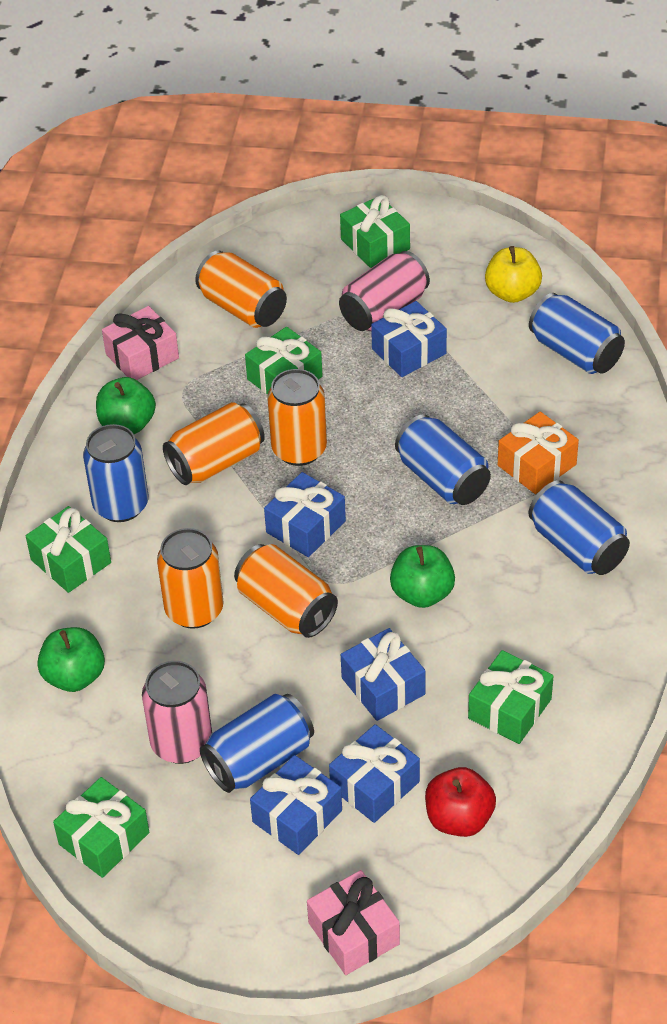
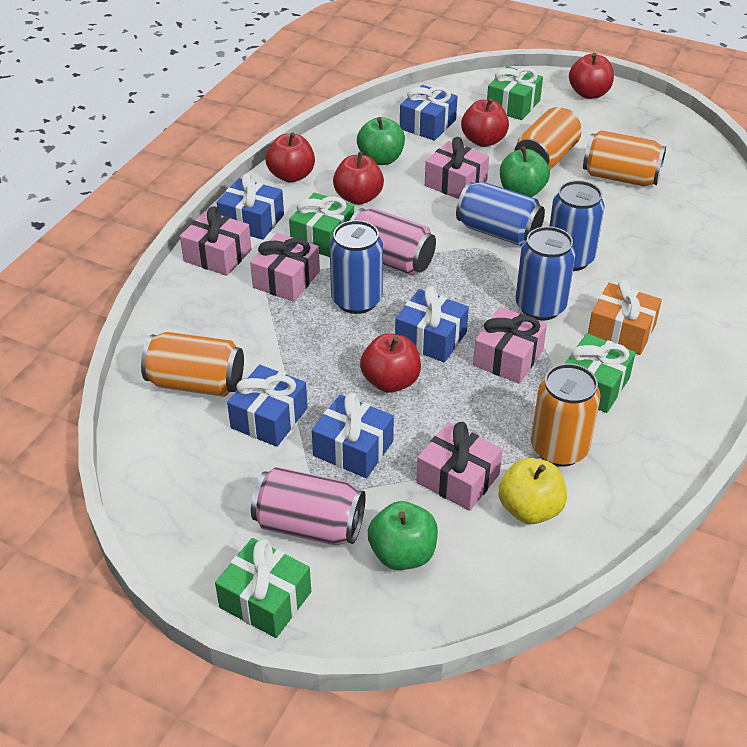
blue can: 5 -> 4
green gift: 5 -> 4
orange can: 5 -> 4
pink gift: 2 -> 5
red apple: 1 -> 5

